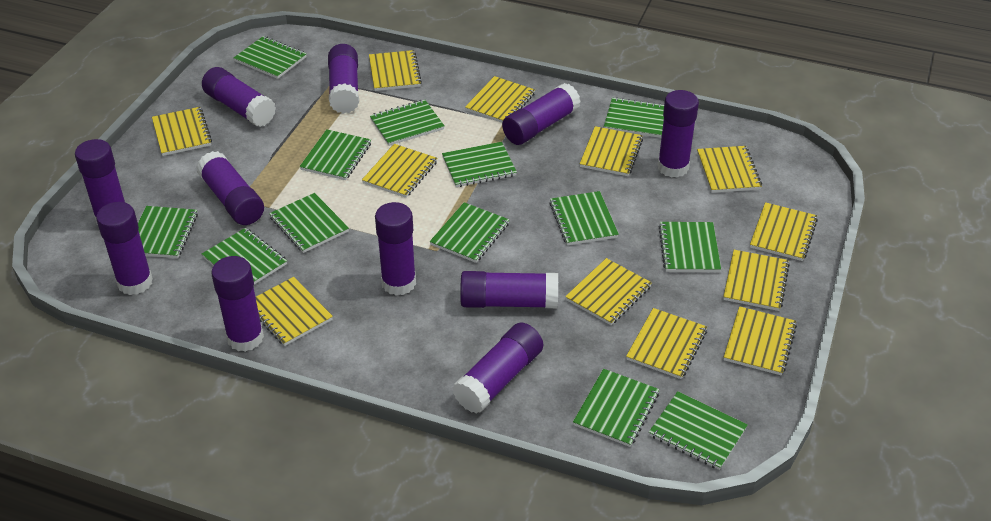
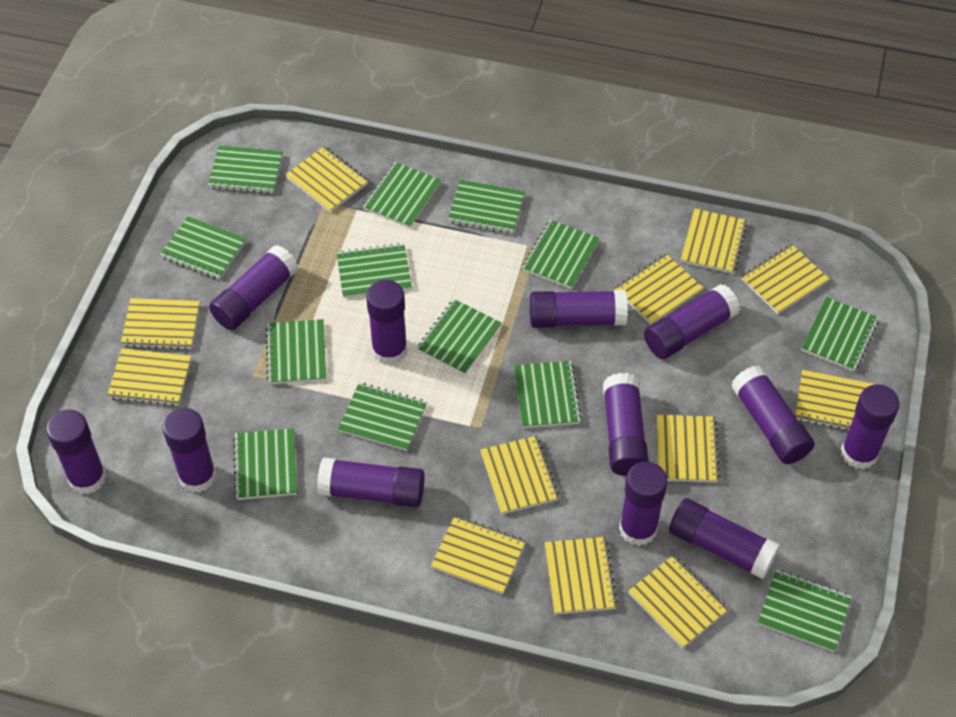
purple glue stick: 11 -> 12

